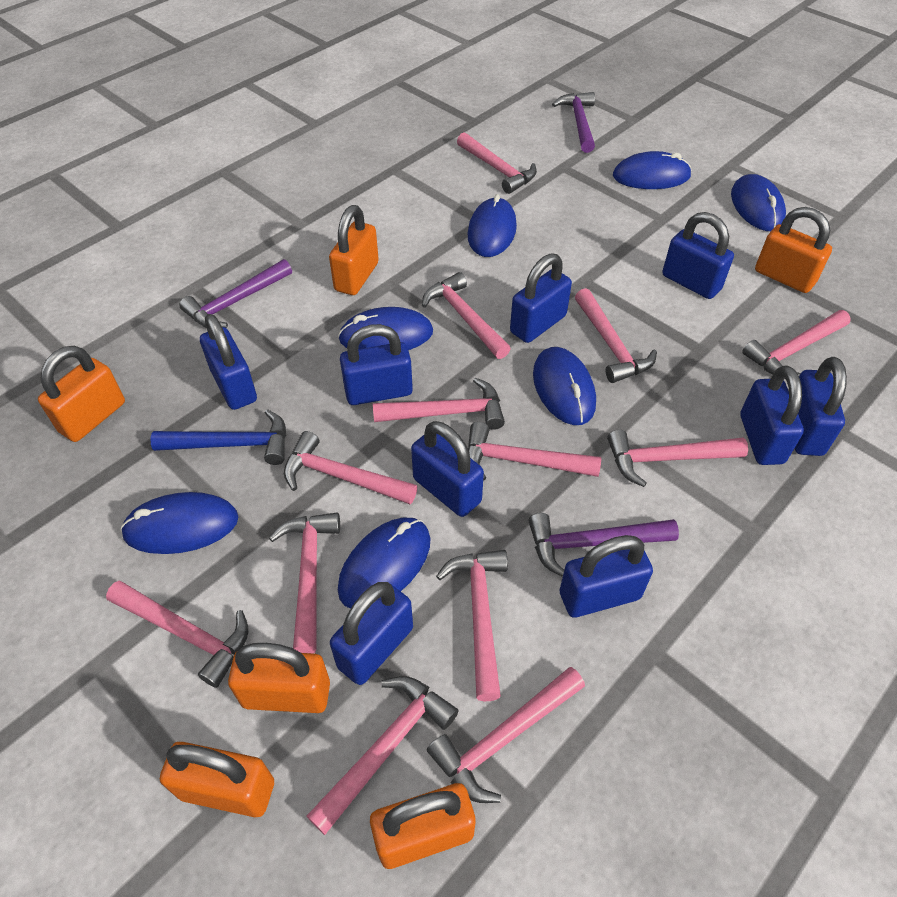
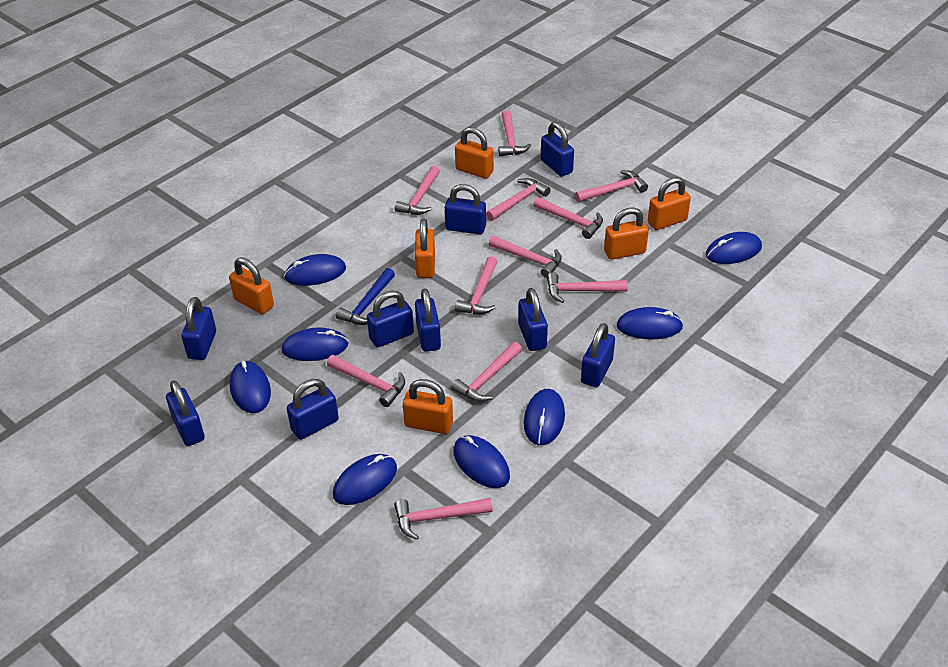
blue mouse: 7 -> 8
pink hammer: 13 -> 11
purple hammer: 3 -> 0

